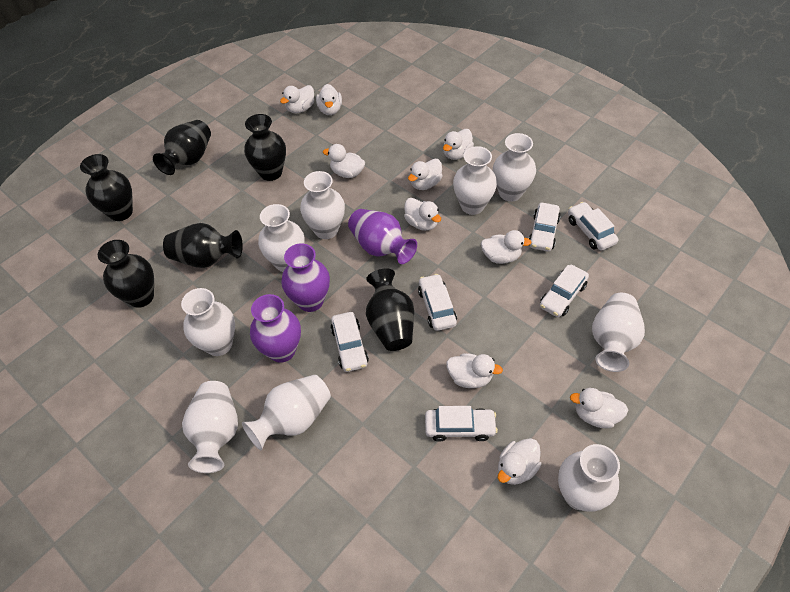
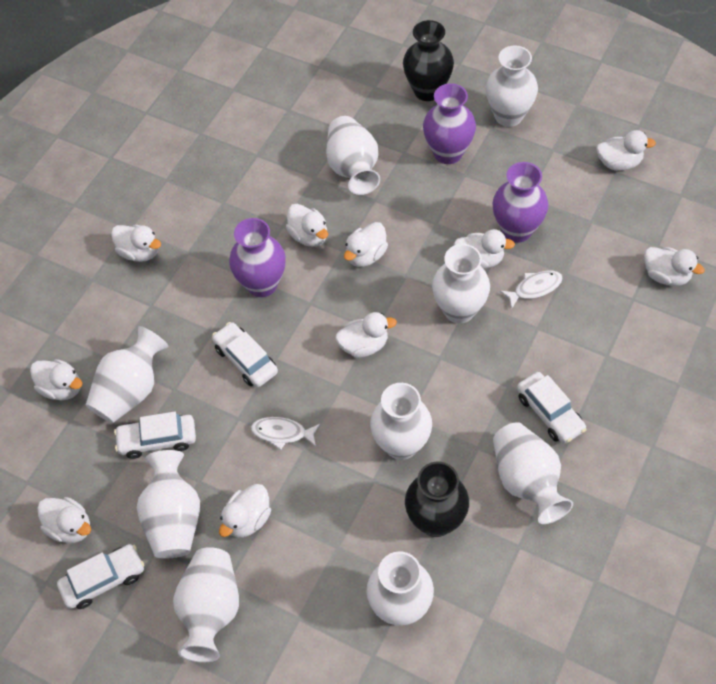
black vase: 6 -> 2
white car: 6 -> 4
white fish: 0 -> 2

